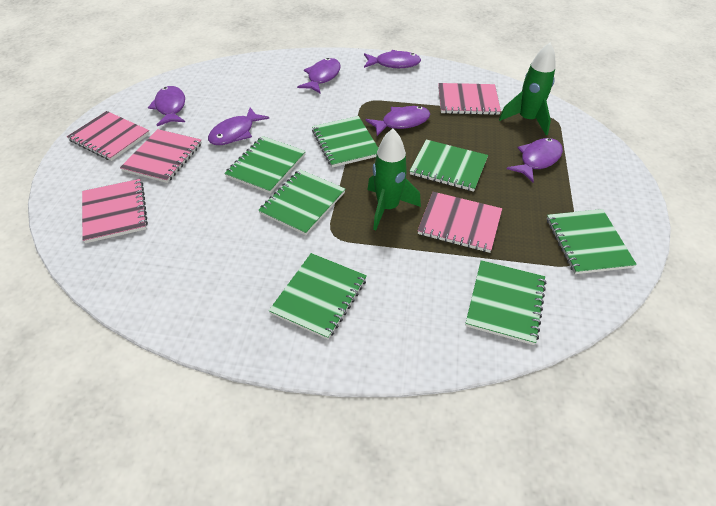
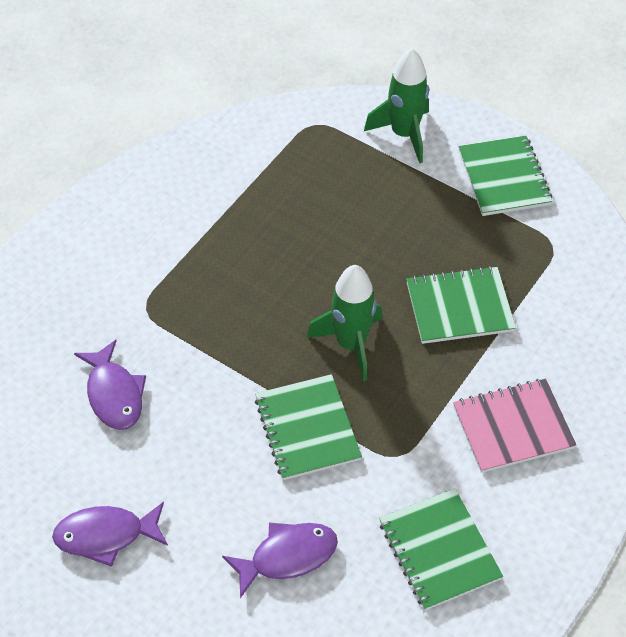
green notebook: 7 -> 4
pink notebook: 5 -> 1
purple fish: 6 -> 3

